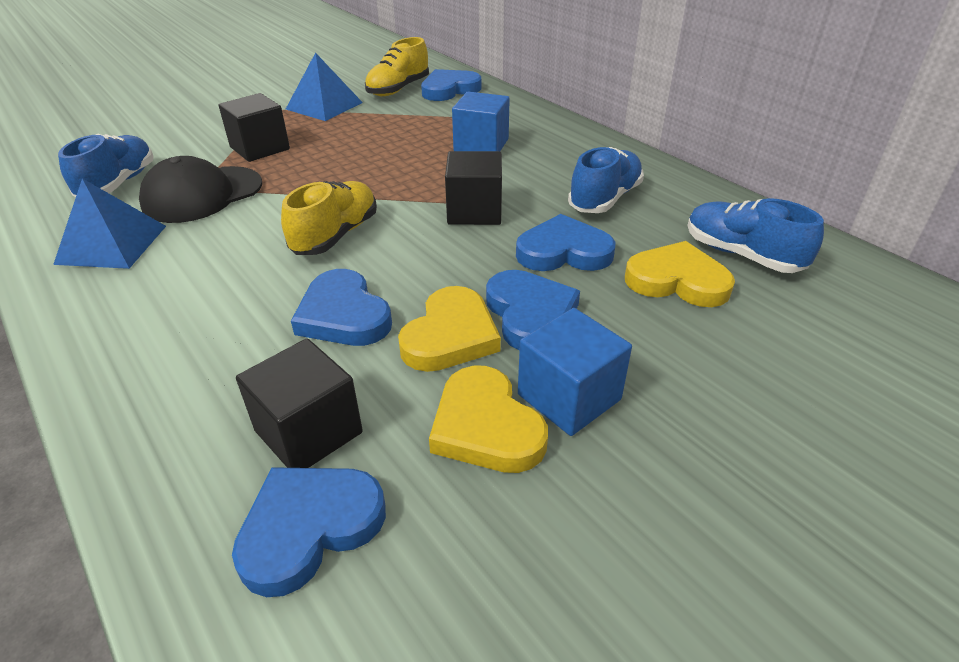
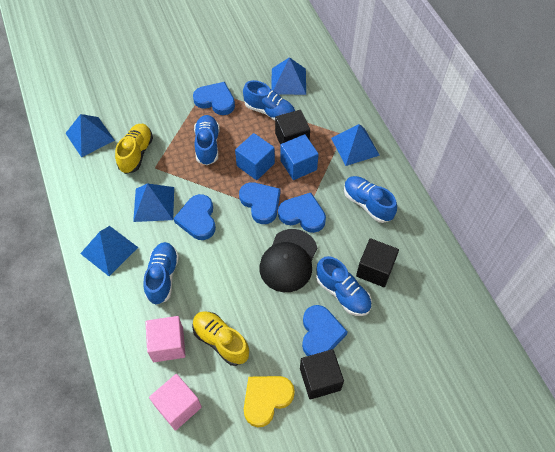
blue pyramid: 2 -> 5
blue shoe: 3 -> 5
pink cube: 0 -> 2
yellow heart: 3 -> 1

